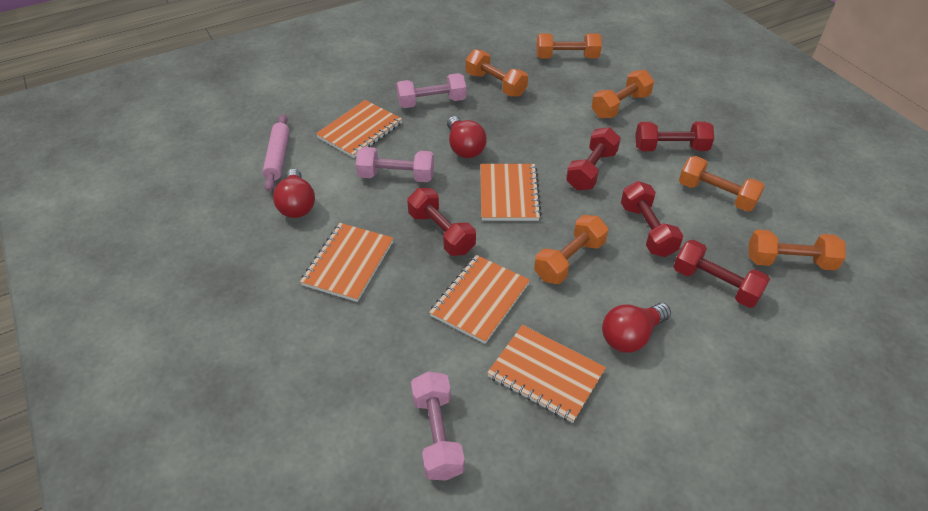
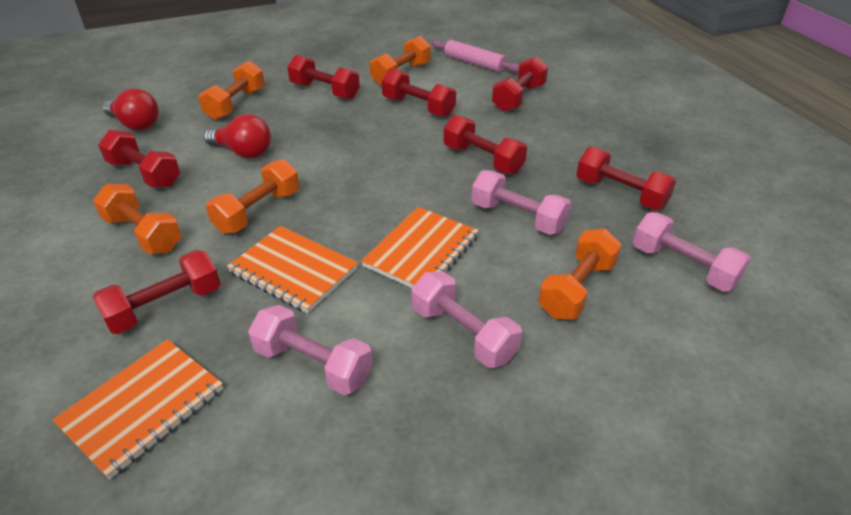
orange dumbbell: 6 -> 5
orange notebook: 5 -> 3
pink dumbbell: 3 -> 4
red dumbbell: 5 -> 7
red light bulb: 3 -> 2

